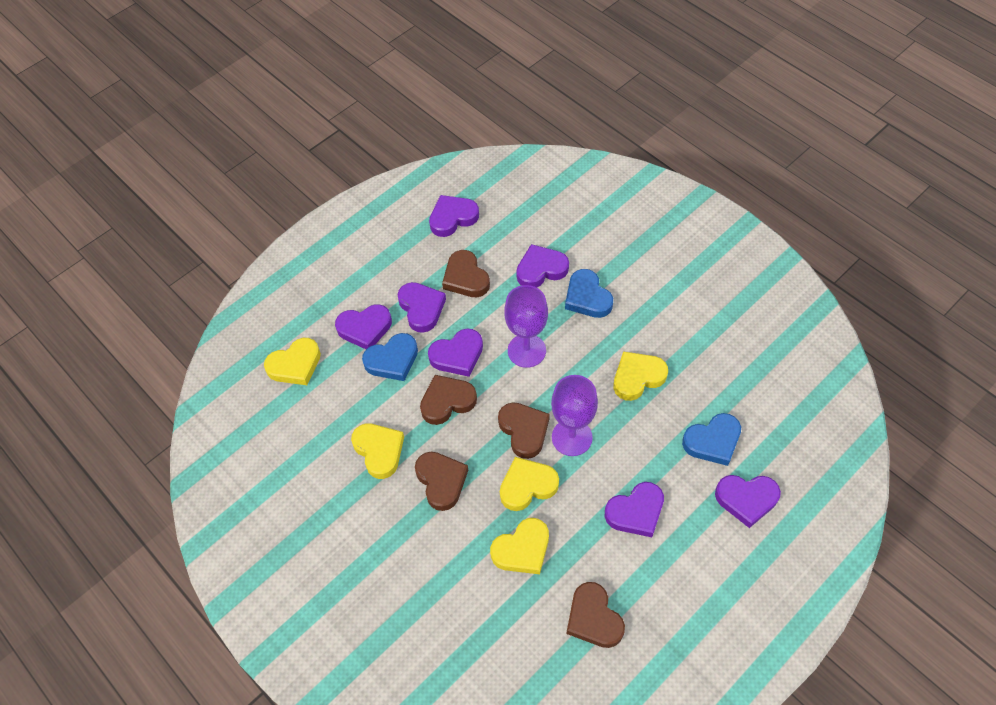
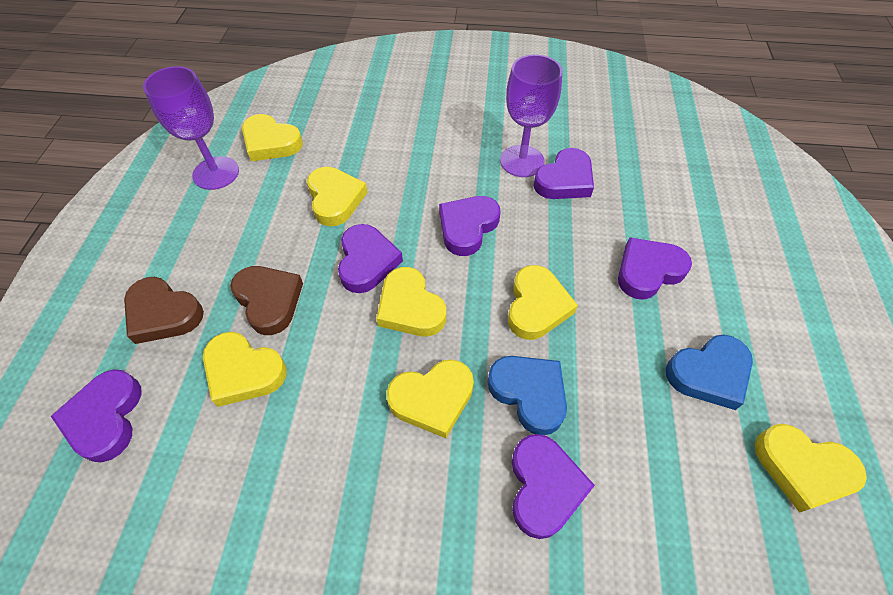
blue heart: 3 -> 2
brown heart: 5 -> 2
purple heart: 7 -> 6
yellow heart: 5 -> 7

